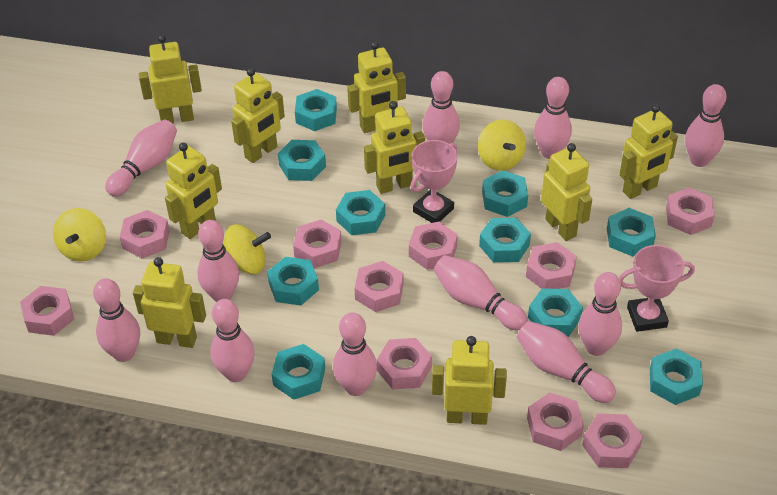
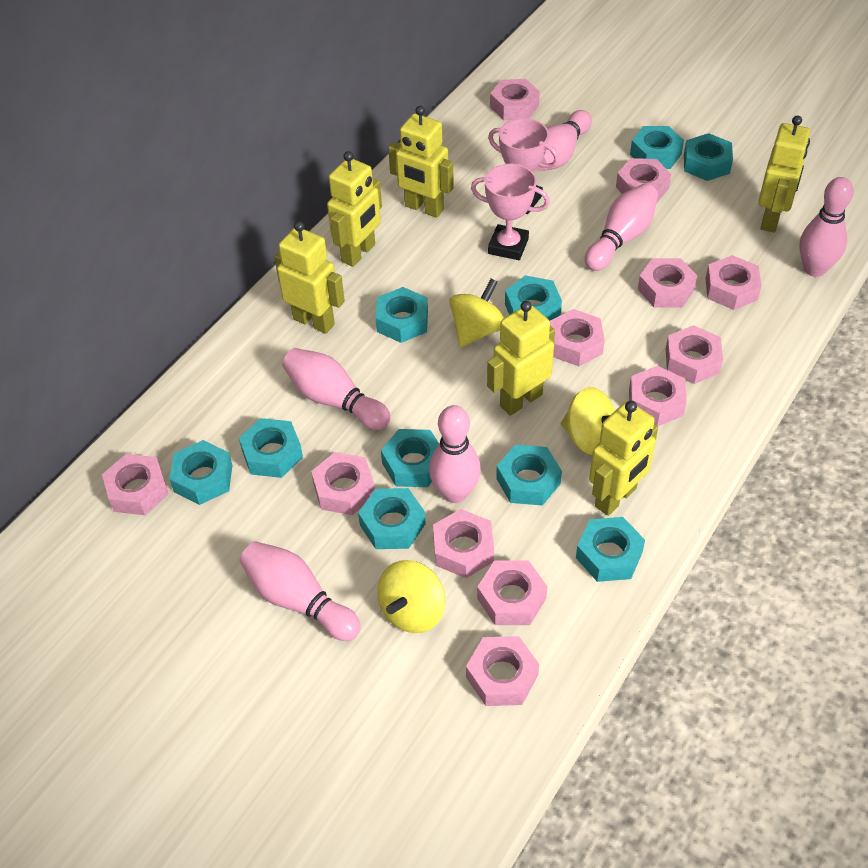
pink bowling pin: 11 -> 6
pink nut: 10 -> 12
yellow robot: 9 -> 6

